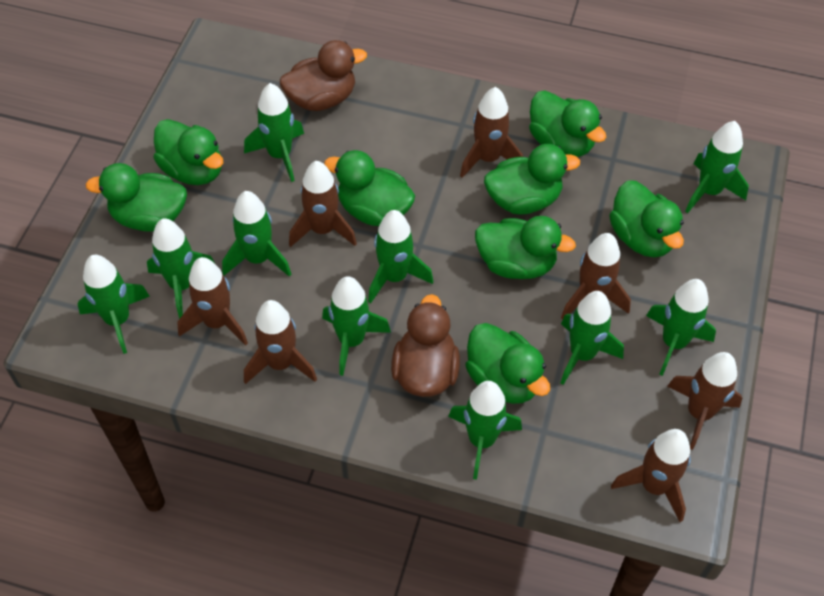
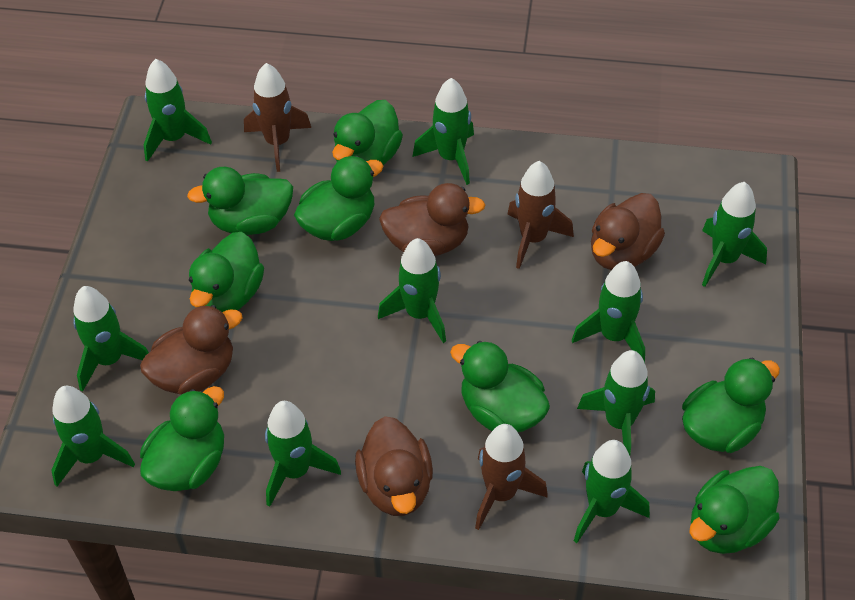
brown duck: 2 -> 4
brown rocket: 7 -> 3

